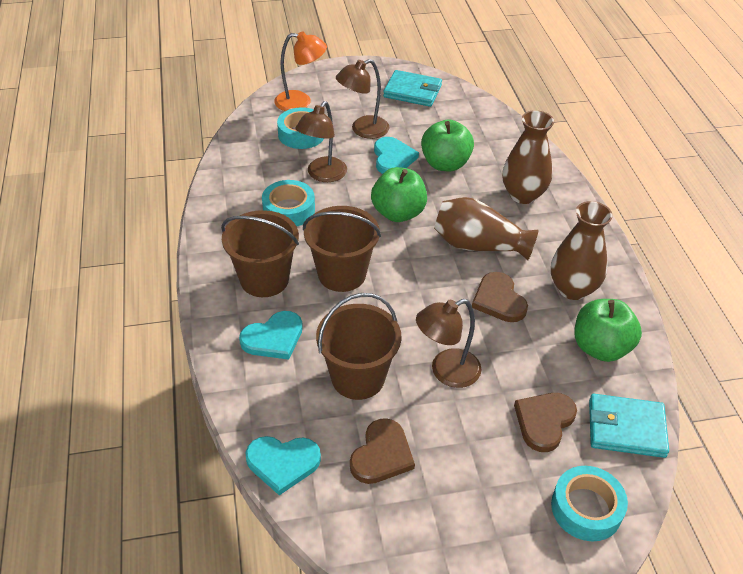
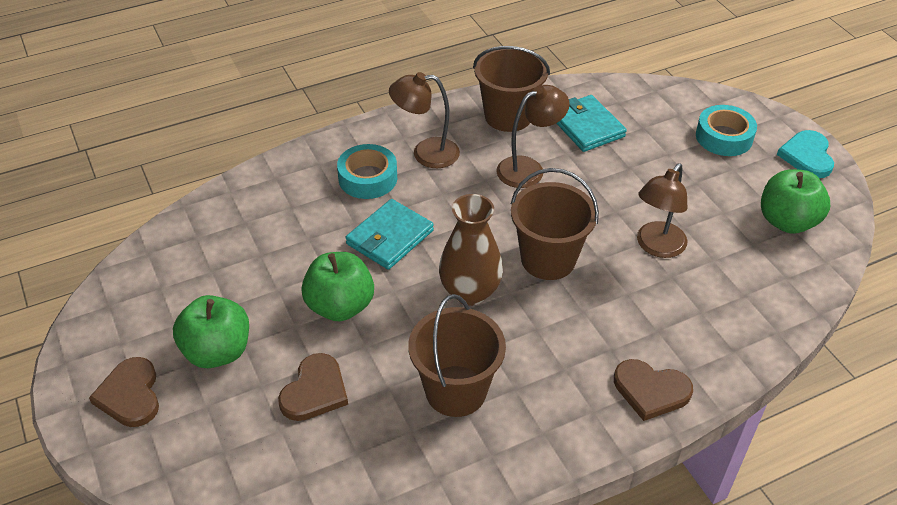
brown vase: 3 -> 1
orange lamp: 1 -> 0
turquoise heart: 3 -> 1
turquoise tape: 3 -> 2

